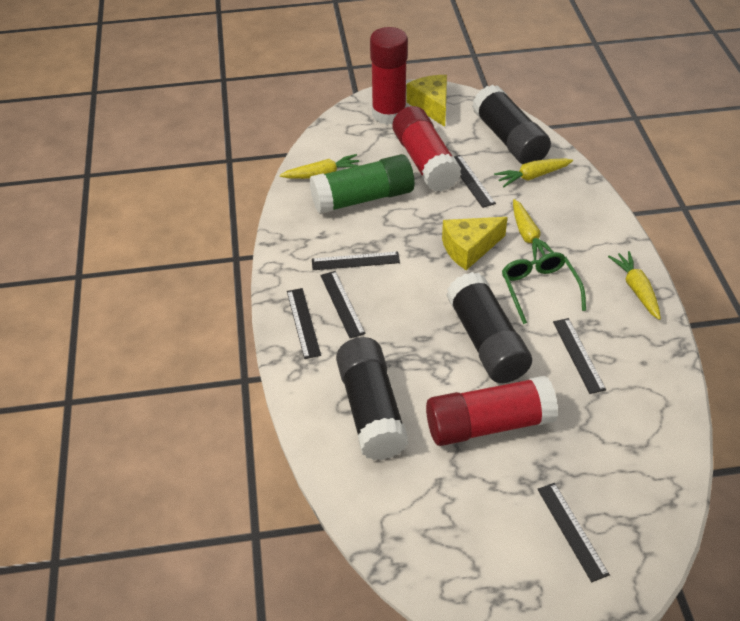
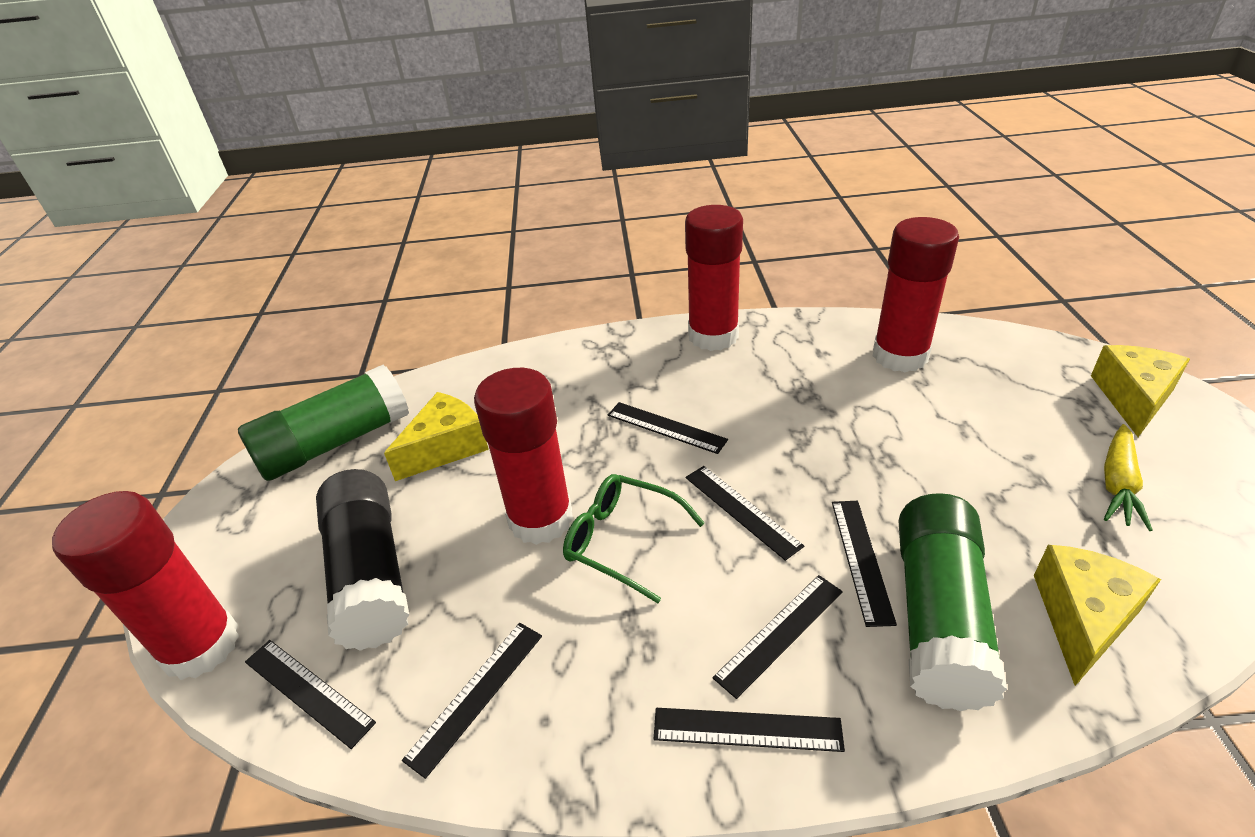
black glue stick: 3 -> 1
black ruler: 6 -> 7
green glue stick: 1 -> 2
red glue stick: 3 -> 4
yellow carrot: 4 -> 1
yellow cheese: 2 -> 3

